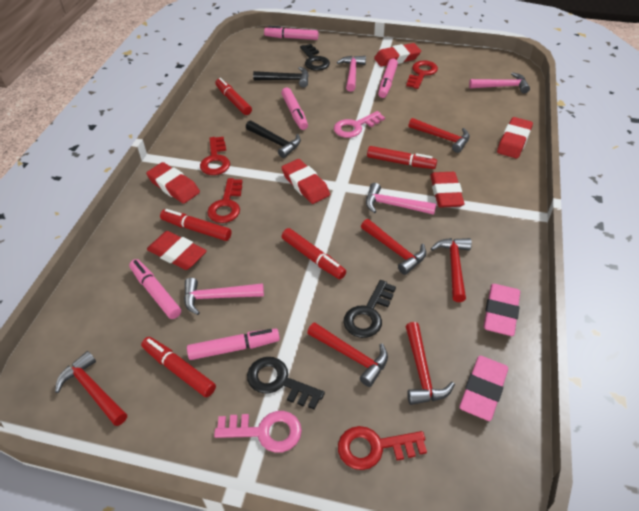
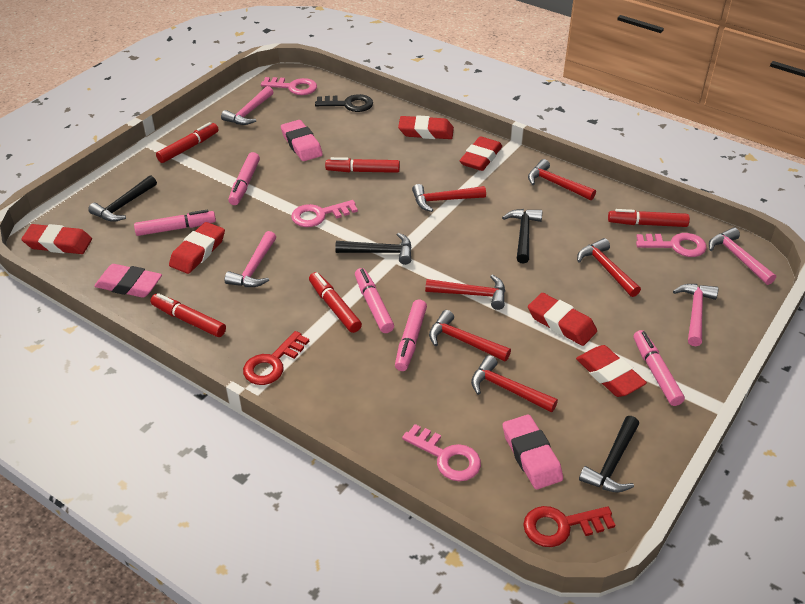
black hammer: 2 -> 4
black key: 3 -> 1
pink eraser: 2 -> 3
pink key: 2 -> 4
red key: 4 -> 2

